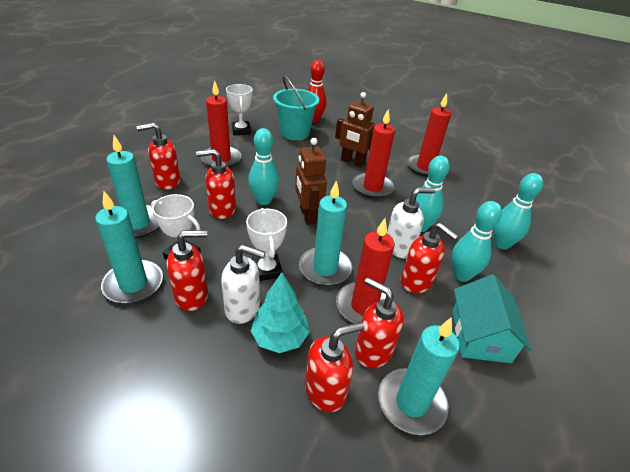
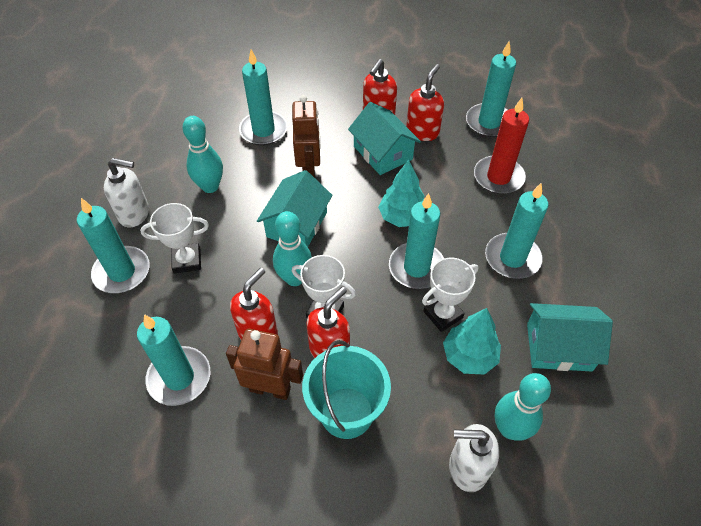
red bowling pin: 1 -> 0
red candle: 4 -> 1
red soap dispenser: 6 -> 4
turquoise bowling pin: 4 -> 3
turquoise candle: 4 -> 6
turquoise house: 1 -> 3
turquoise tree: 1 -> 2

